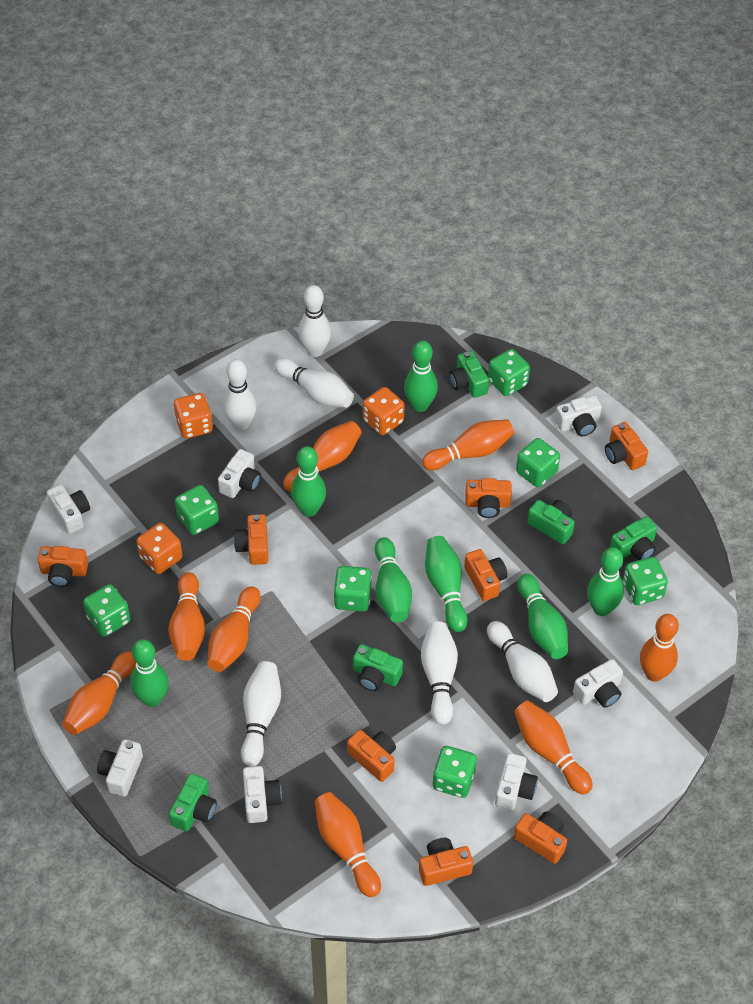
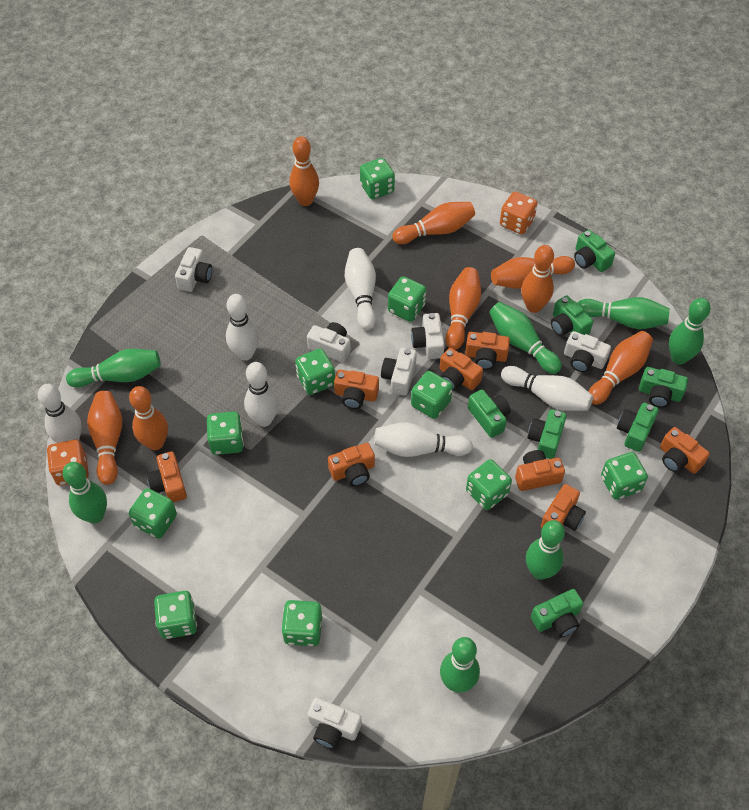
green camera: 5 -> 7
green dice: 7 -> 10
orange dice: 3 -> 2
white camera: 7 -> 6

